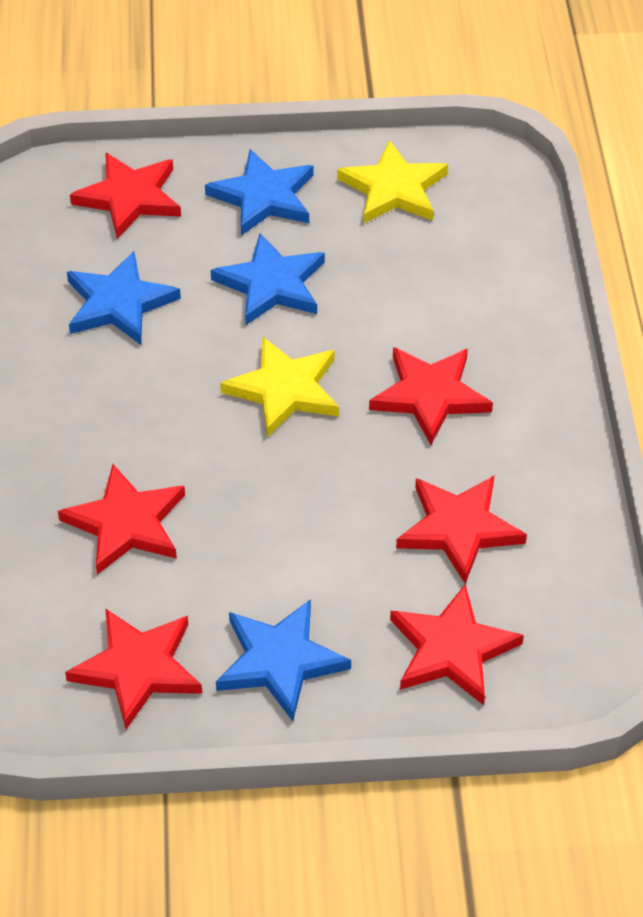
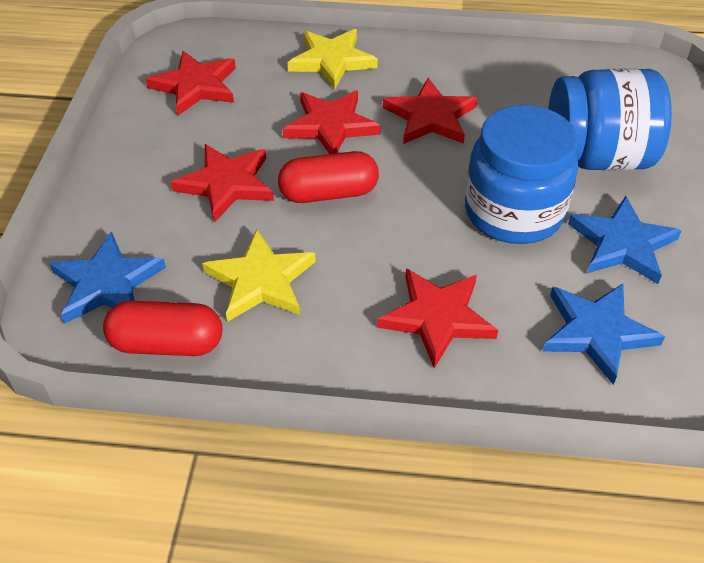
blue jar: 0 -> 2
blue star: 4 -> 3
red capsule: 0 -> 2
red star: 6 -> 5

